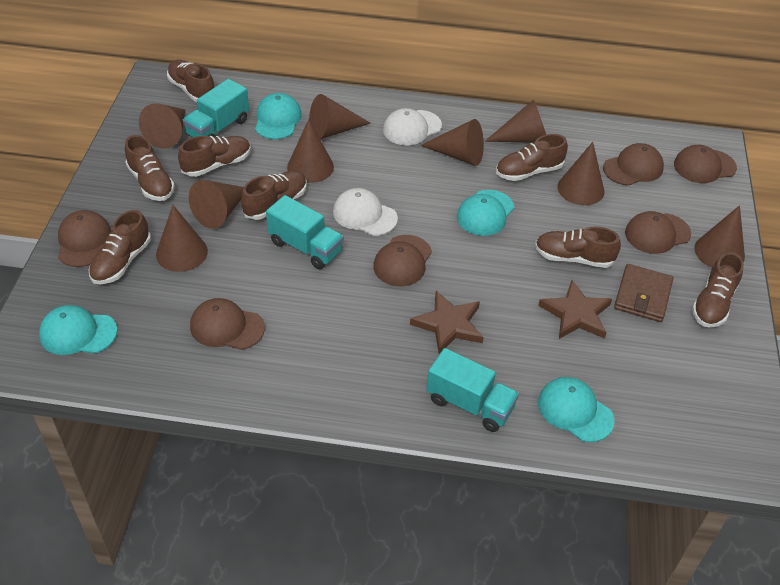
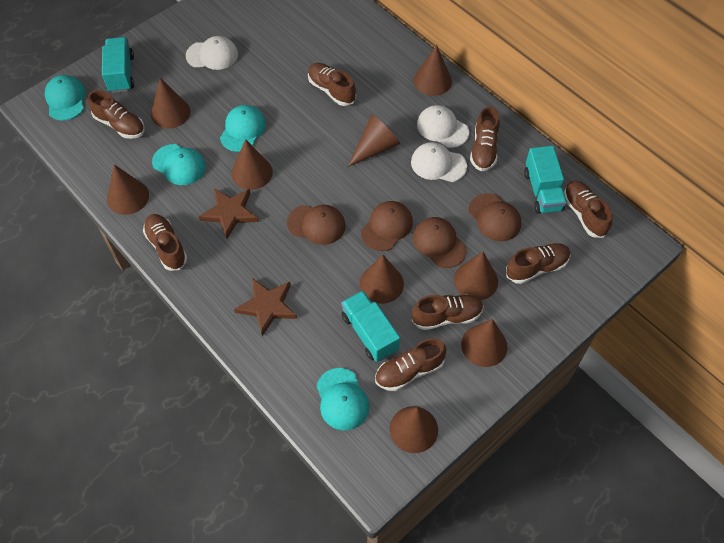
brown cap: 6 -> 4
brown wallet: 1 -> 0
white cap: 2 -> 3

